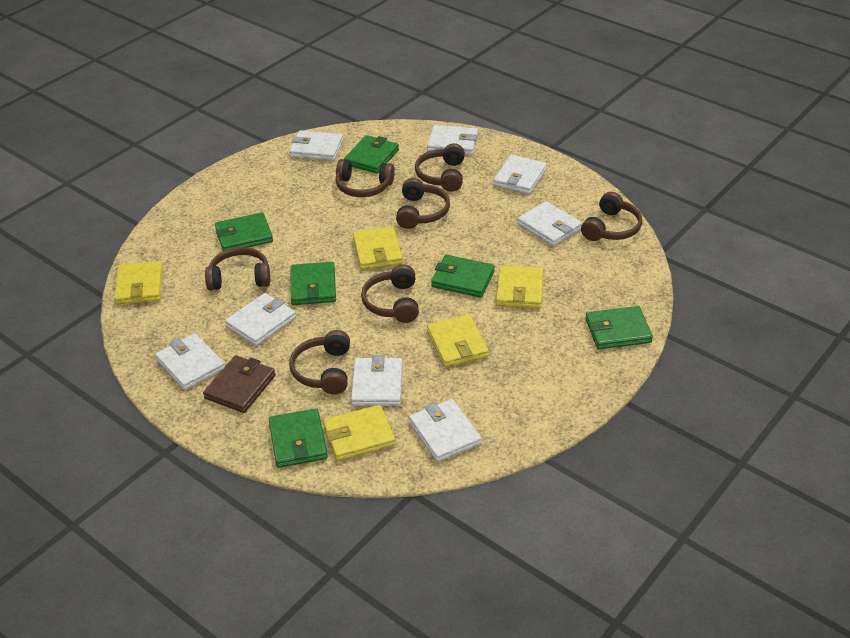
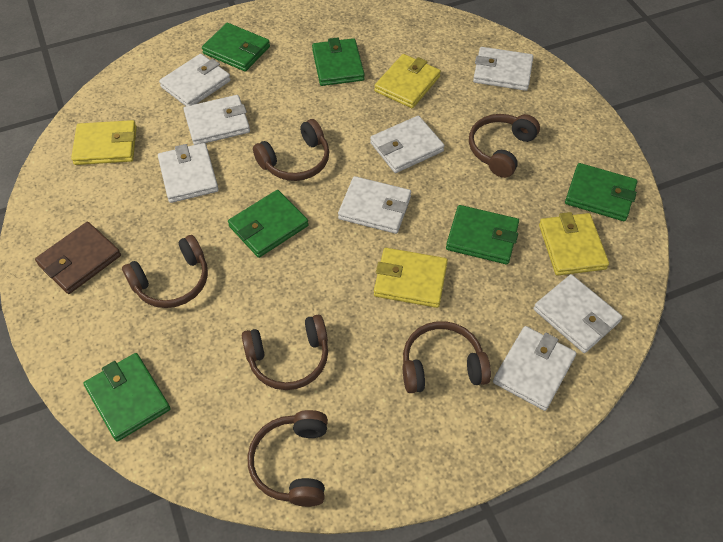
brown headphones: 7 -> 6
yellow wallet: 5 -> 4

